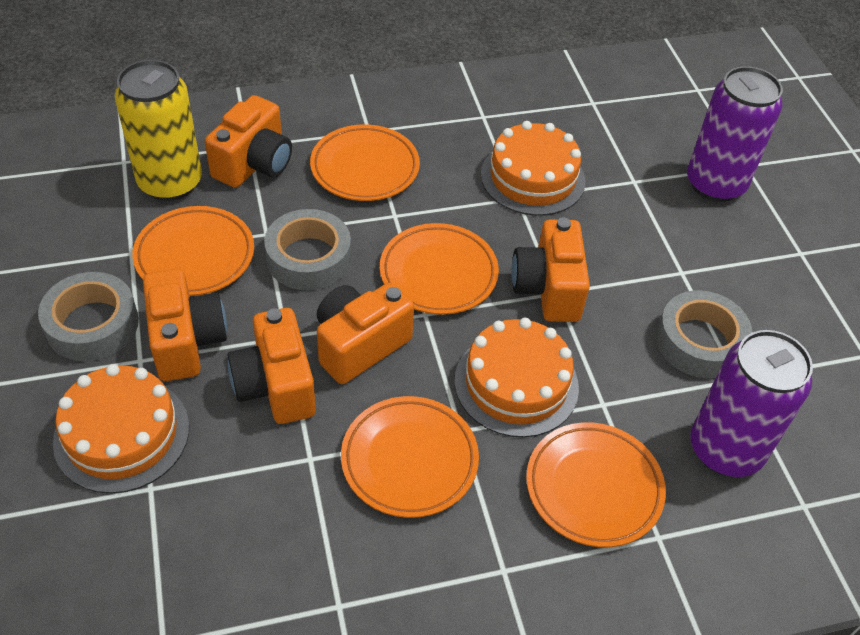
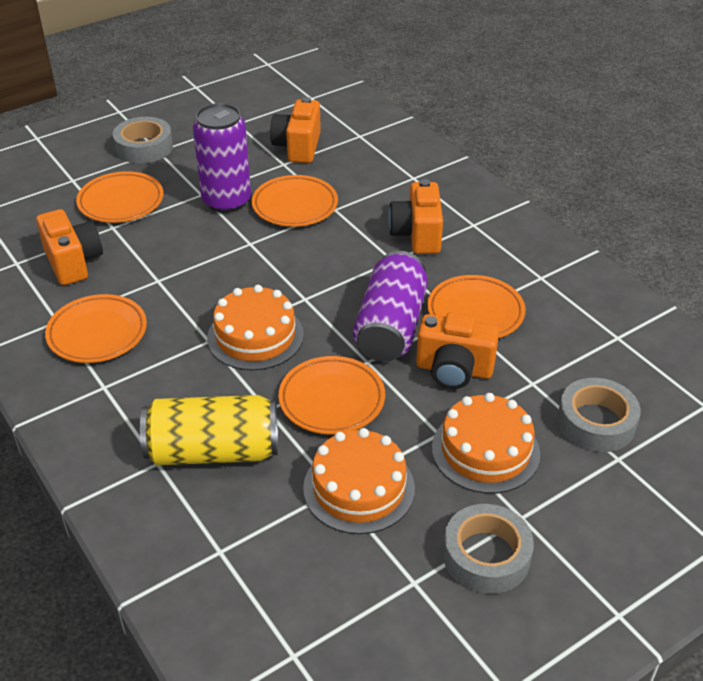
orange camera: 5 -> 4

